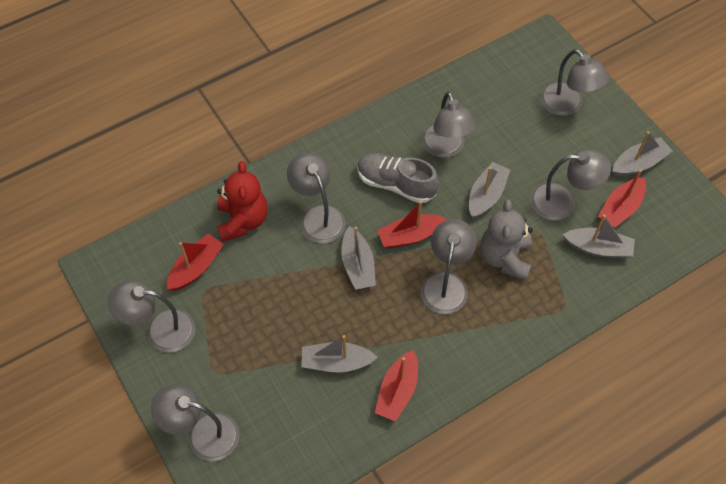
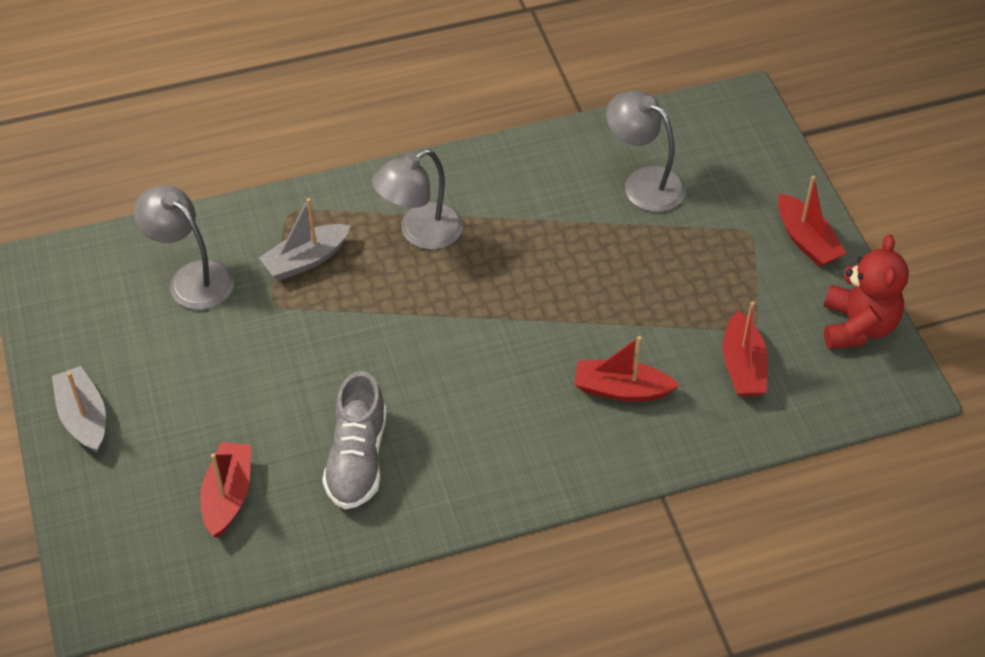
grey boat: 5 -> 2
grey lamp: 7 -> 3
grey teddy bear: 1 -> 0

